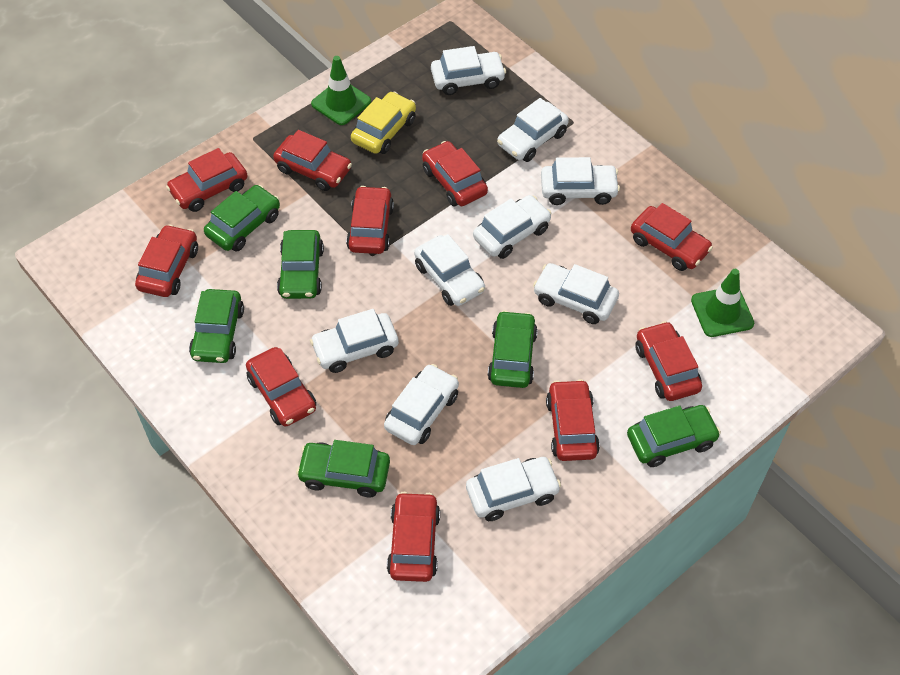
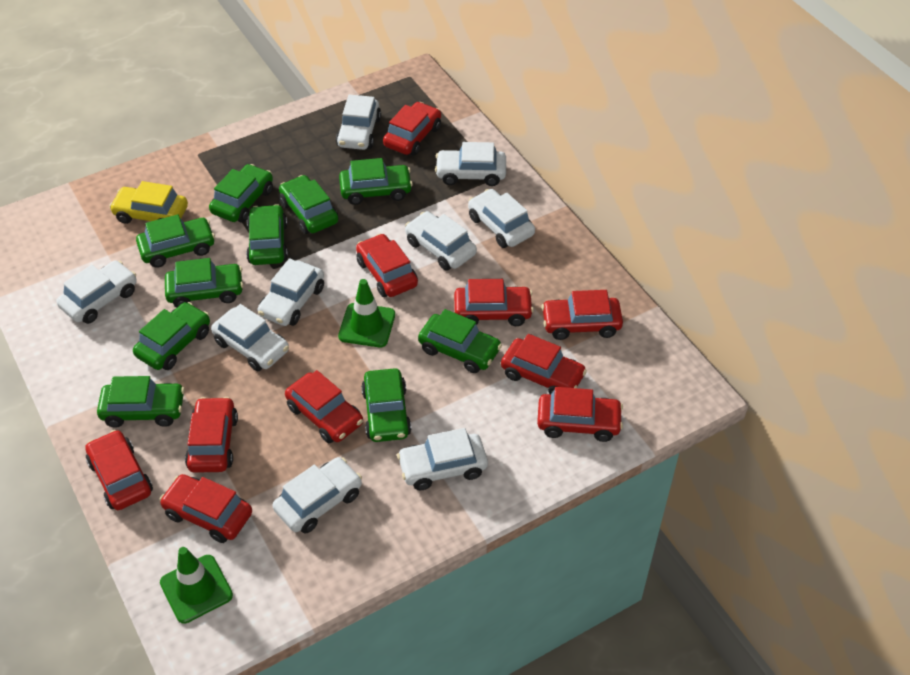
green car: 6 -> 10

